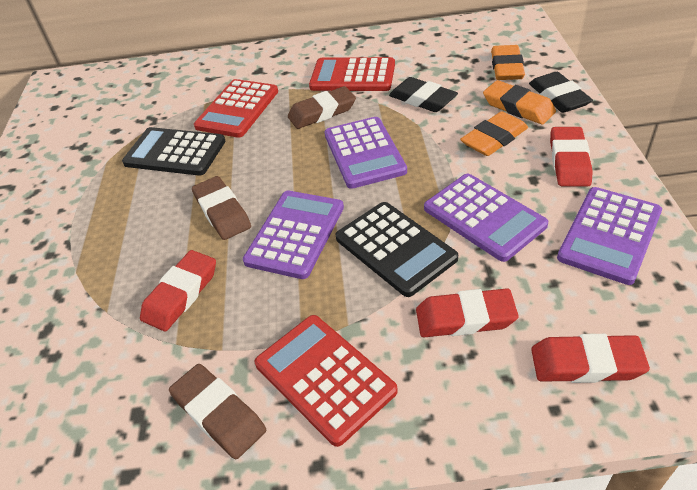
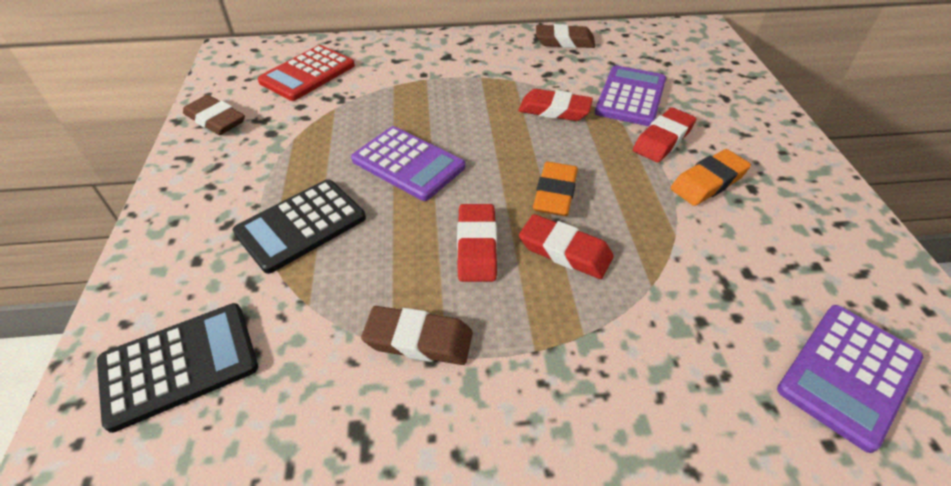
black eraser: 2 -> 0
orange eraser: 3 -> 2
purple calculator: 4 -> 3
red calculator: 3 -> 1

